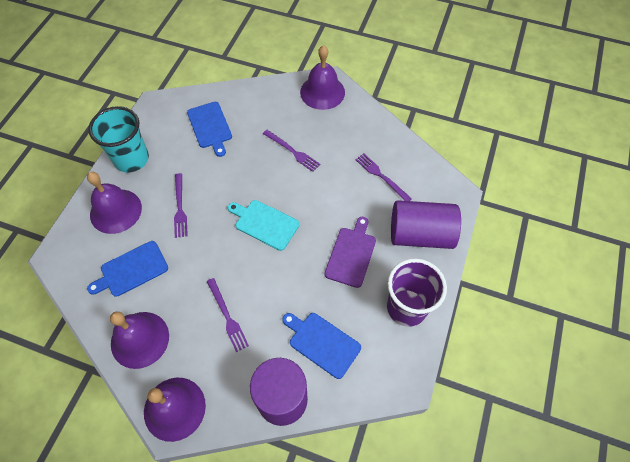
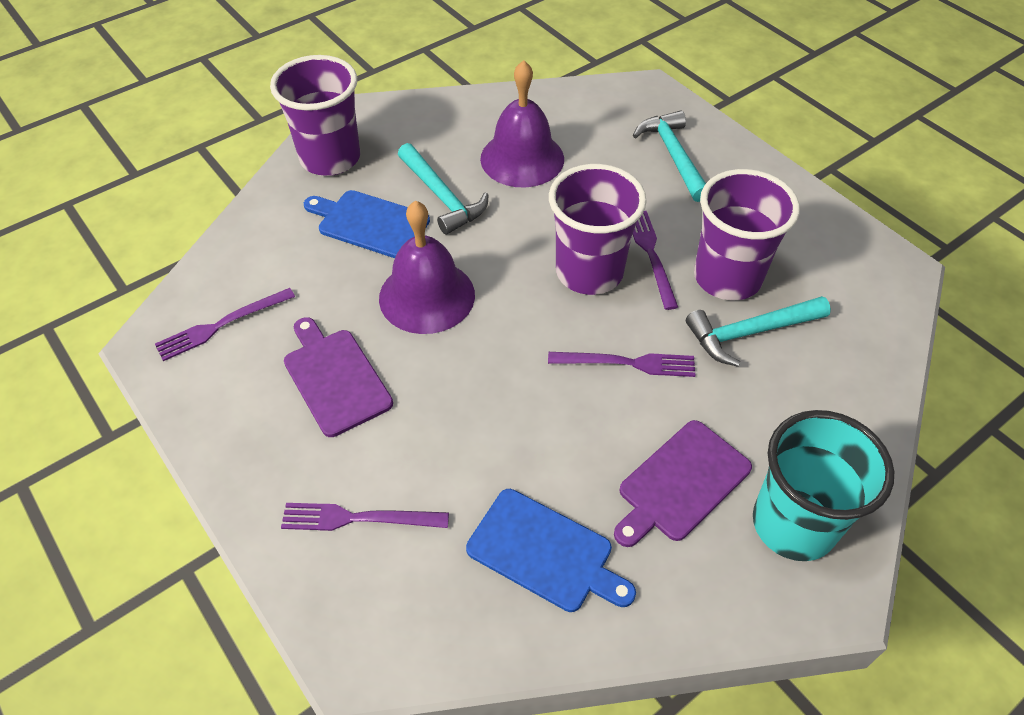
blue cutting board: 3 -> 2
purple bell: 4 -> 2
purple cup: 1 -> 3
purple cutting board: 1 -> 2
purple cylinder: 2 -> 0
turquoise cutting board: 1 -> 0
turquoise hammer: 0 -> 3

